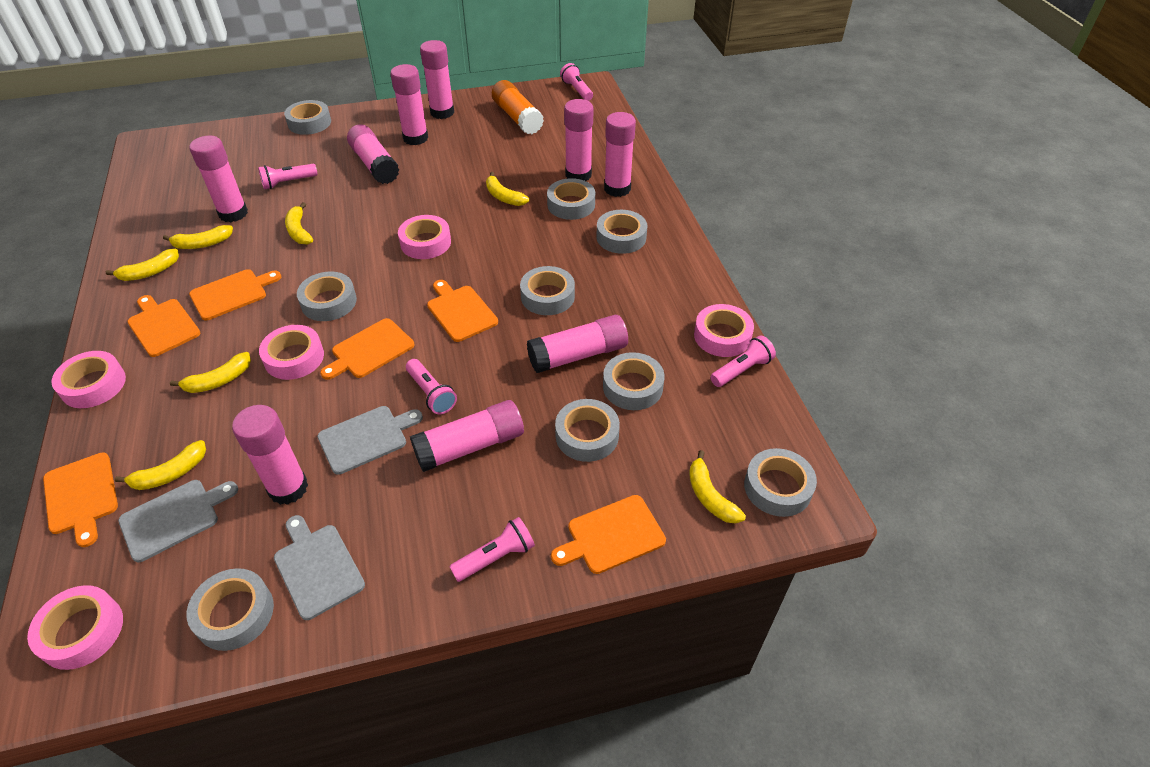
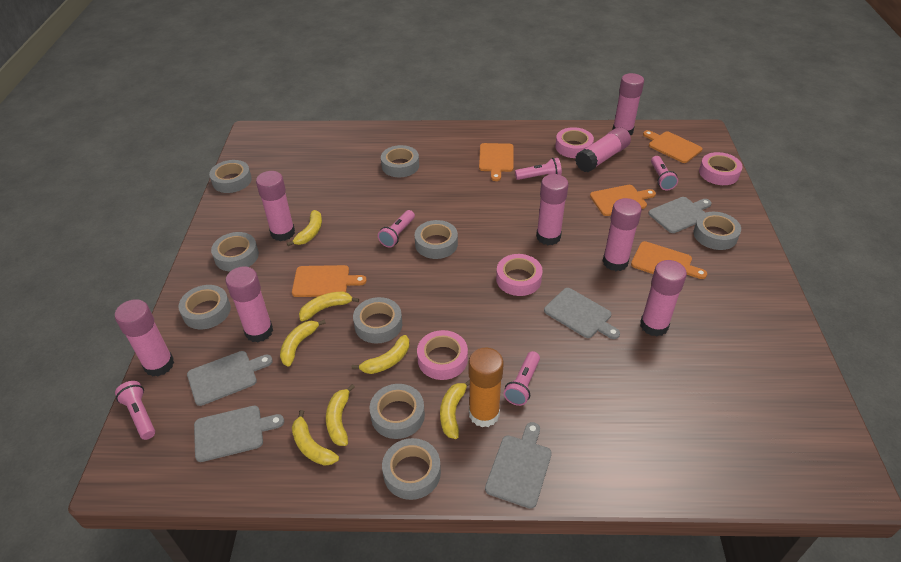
grey cutting board: 3 -> 5
orange cutting board: 6 -> 5
pink glue stick: 9 -> 8
pink tape: 5 -> 4

